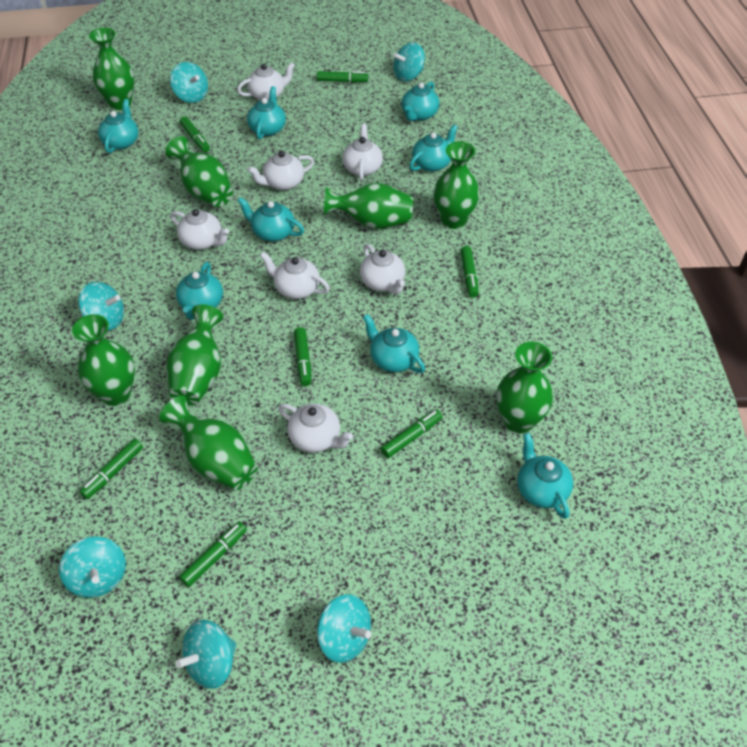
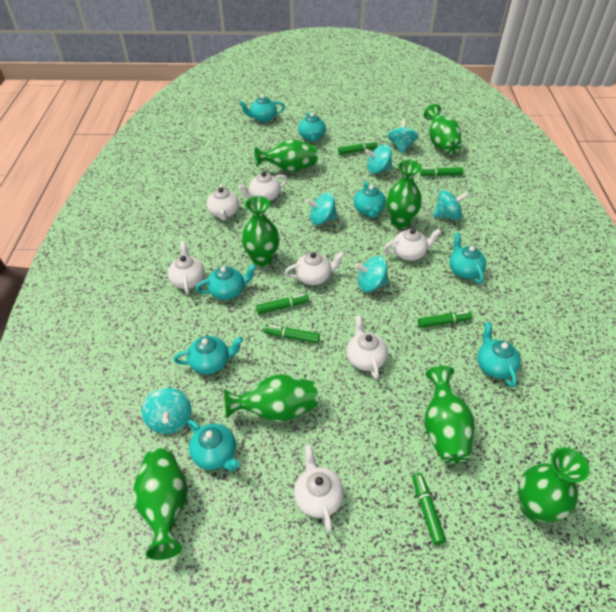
green marker: 7 -> 6

